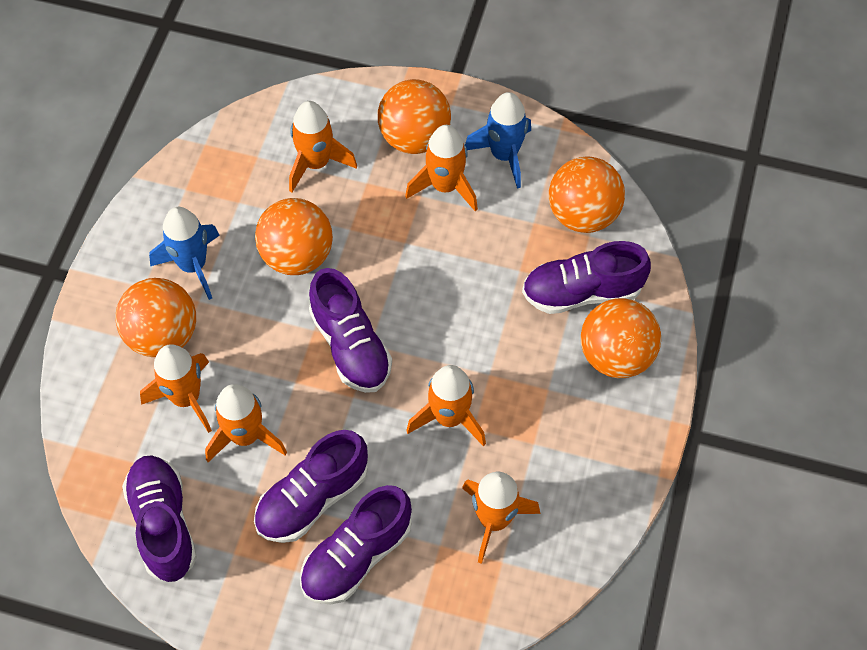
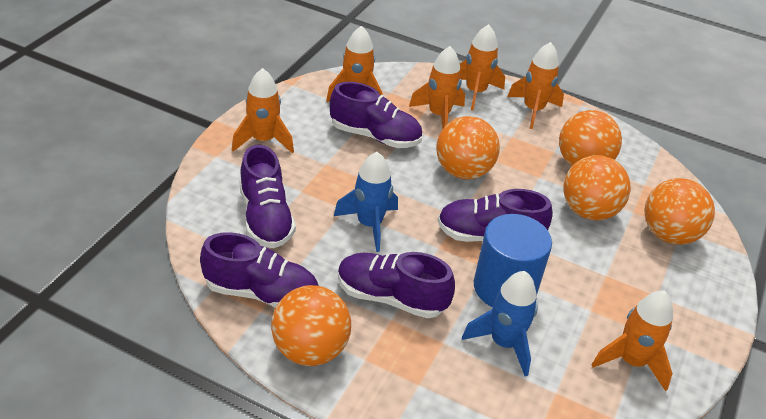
blue cylinder: 0 -> 1

